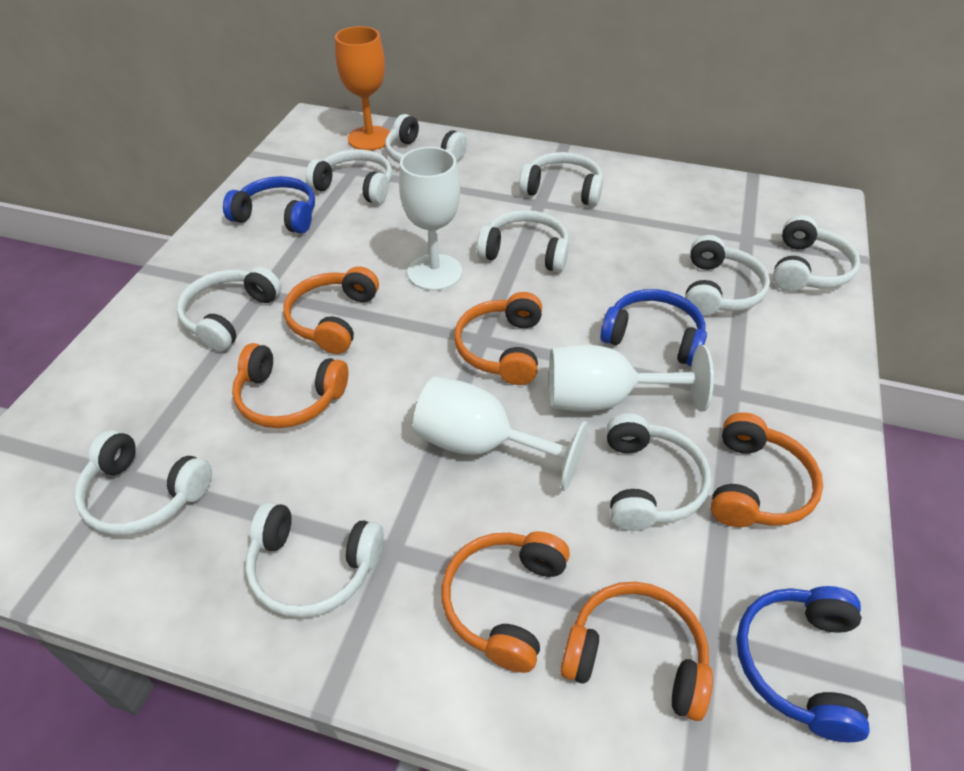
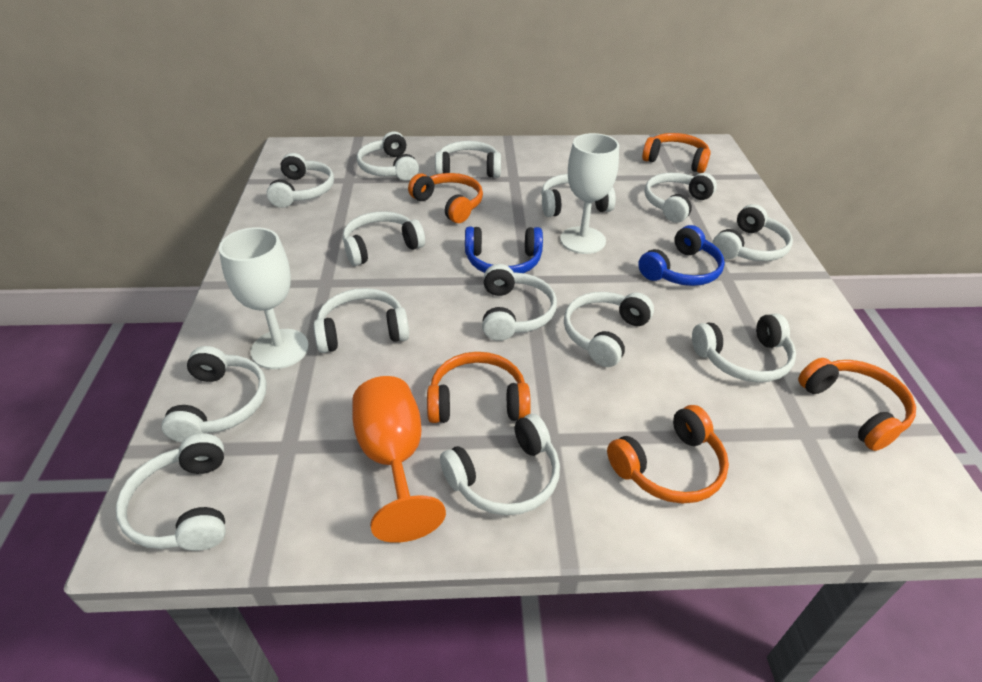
blue headphones: 3 -> 2
orange headphones: 6 -> 5
white goblet: 3 -> 2
white headphones: 10 -> 14

